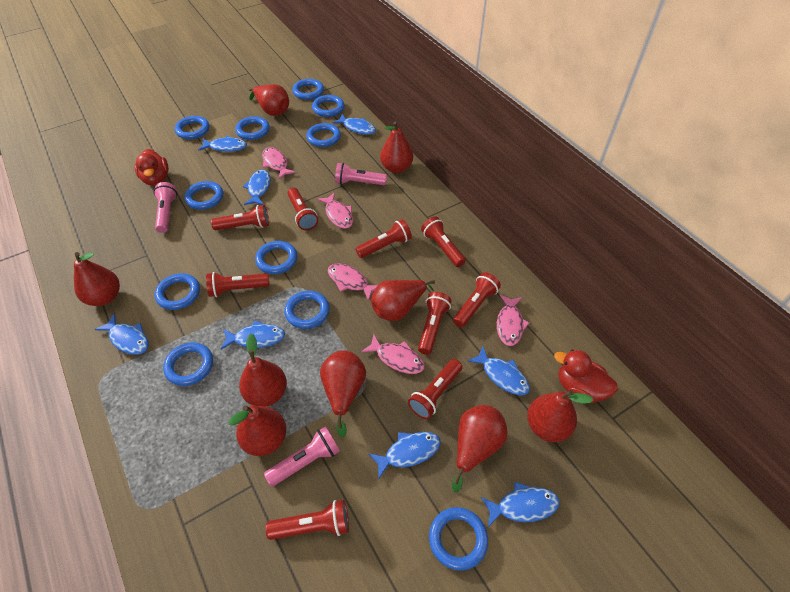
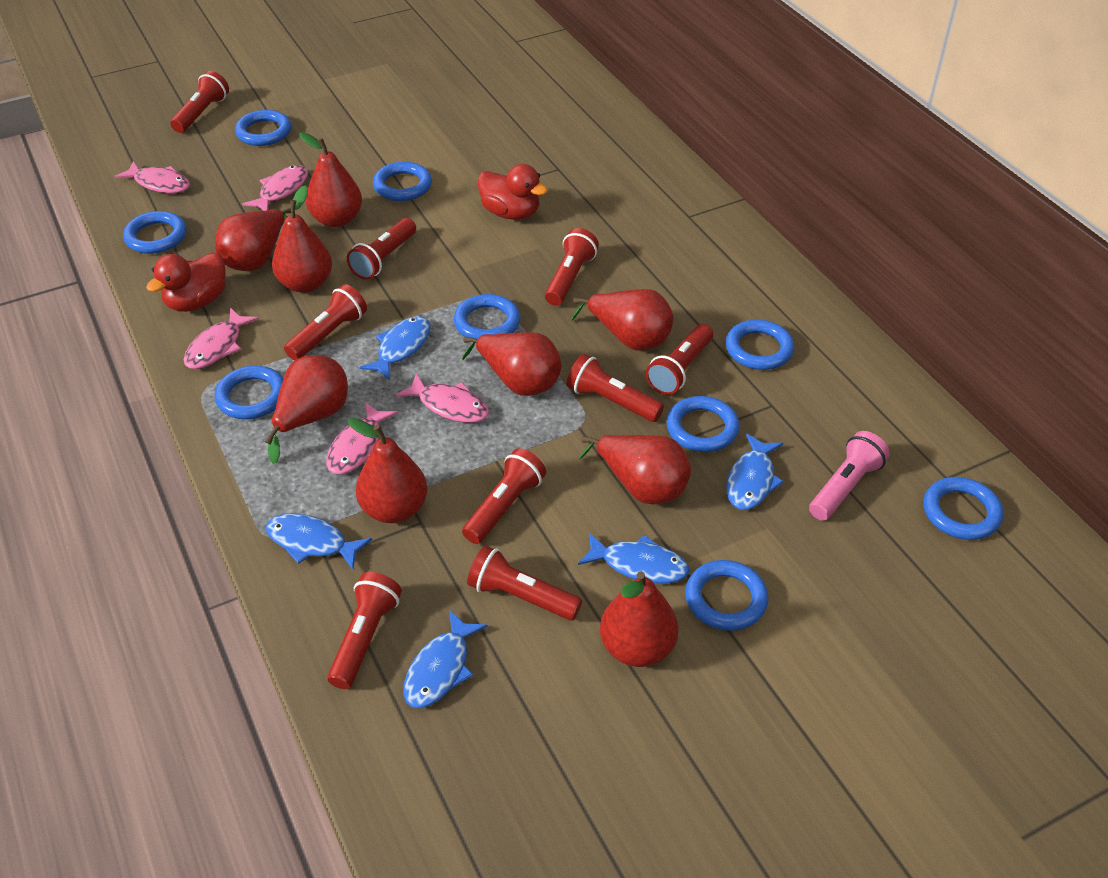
blue fish: 8 -> 5
blue ring: 11 -> 9
pink flashlight: 3 -> 1

